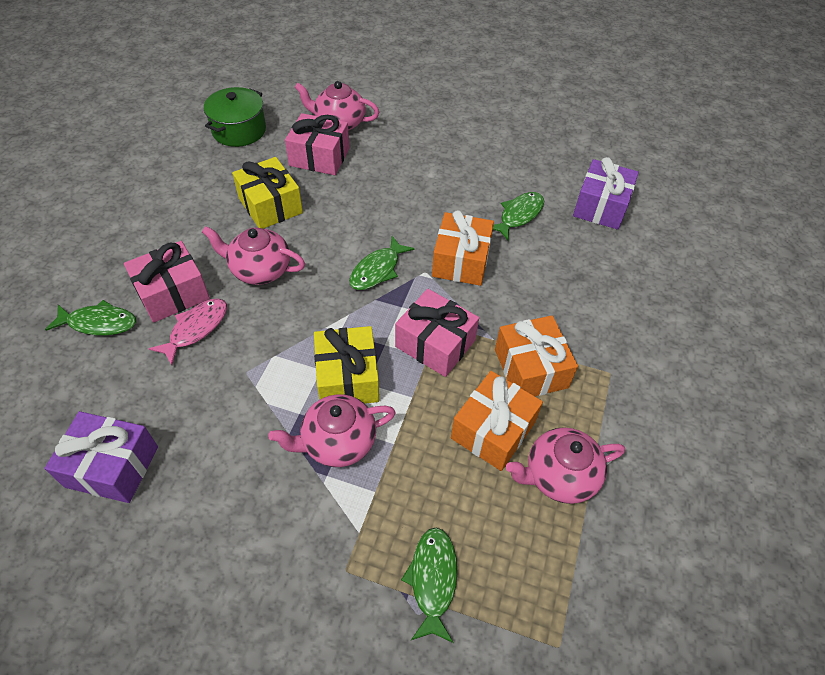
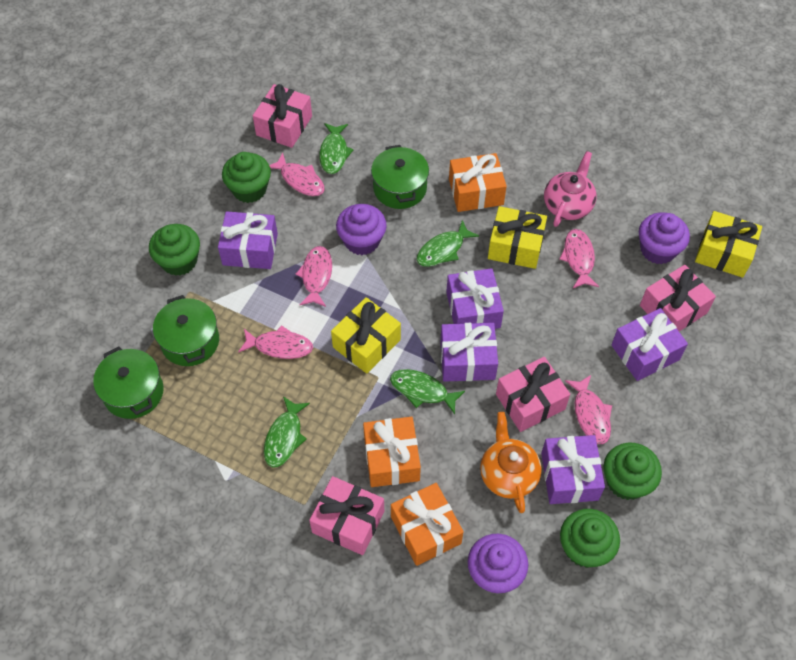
green cupcake: 0 -> 4
green pot: 1 -> 3
orange teapot: 0 -> 1
pink fish: 1 -> 5
pink gift: 3 -> 4
pink teapot: 4 -> 1
purple cupcake: 0 -> 3
purple gift: 2 -> 5
yellow gift: 2 -> 3

